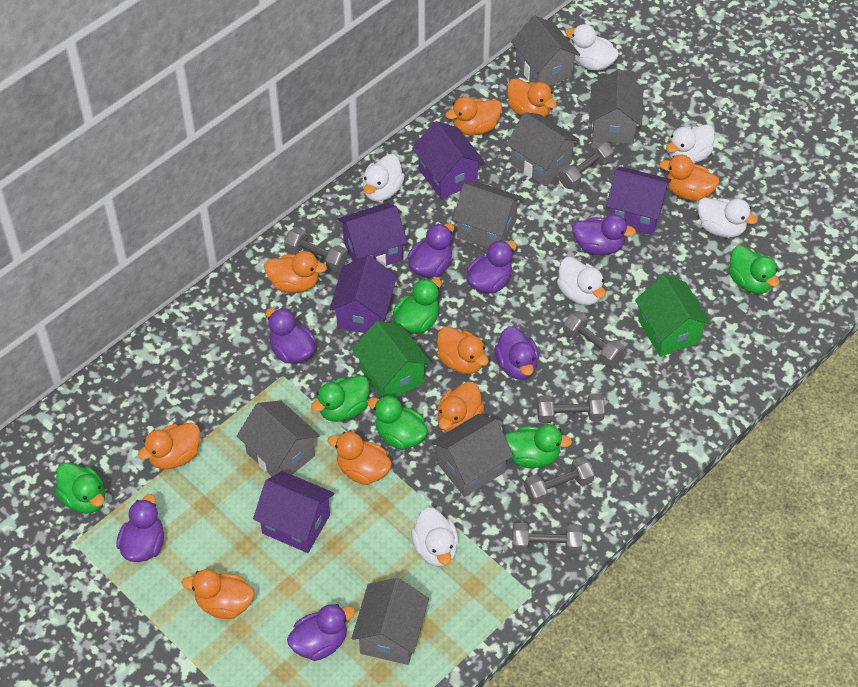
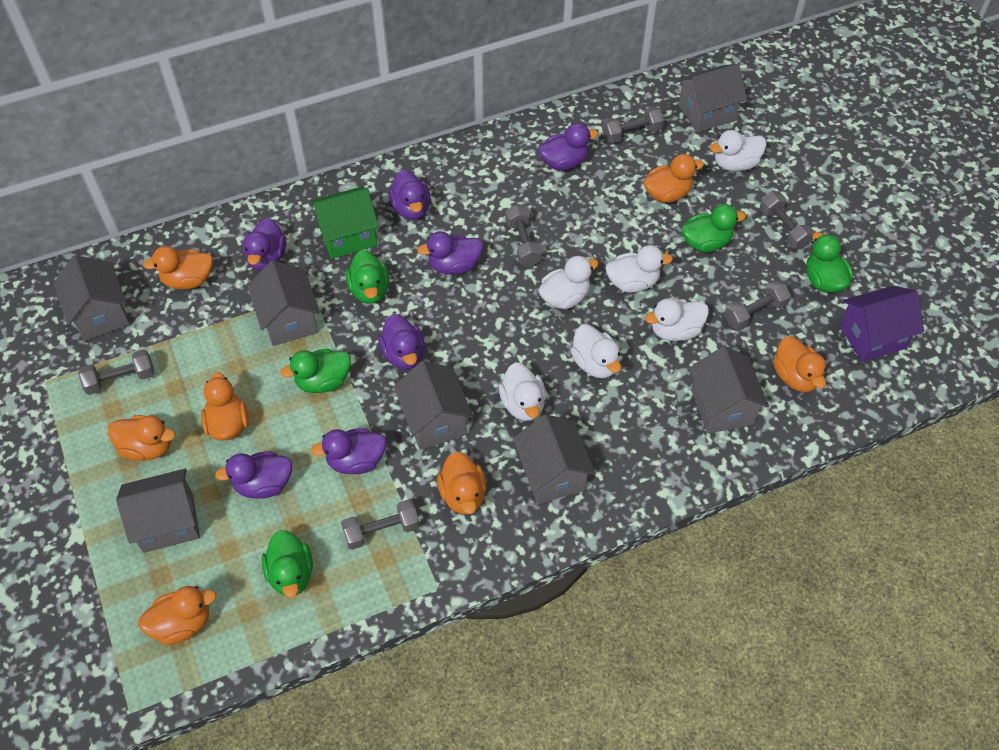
green duck: 6 -> 5
green house: 2 -> 1
orange duck: 9 -> 7
purple house: 5 -> 1

